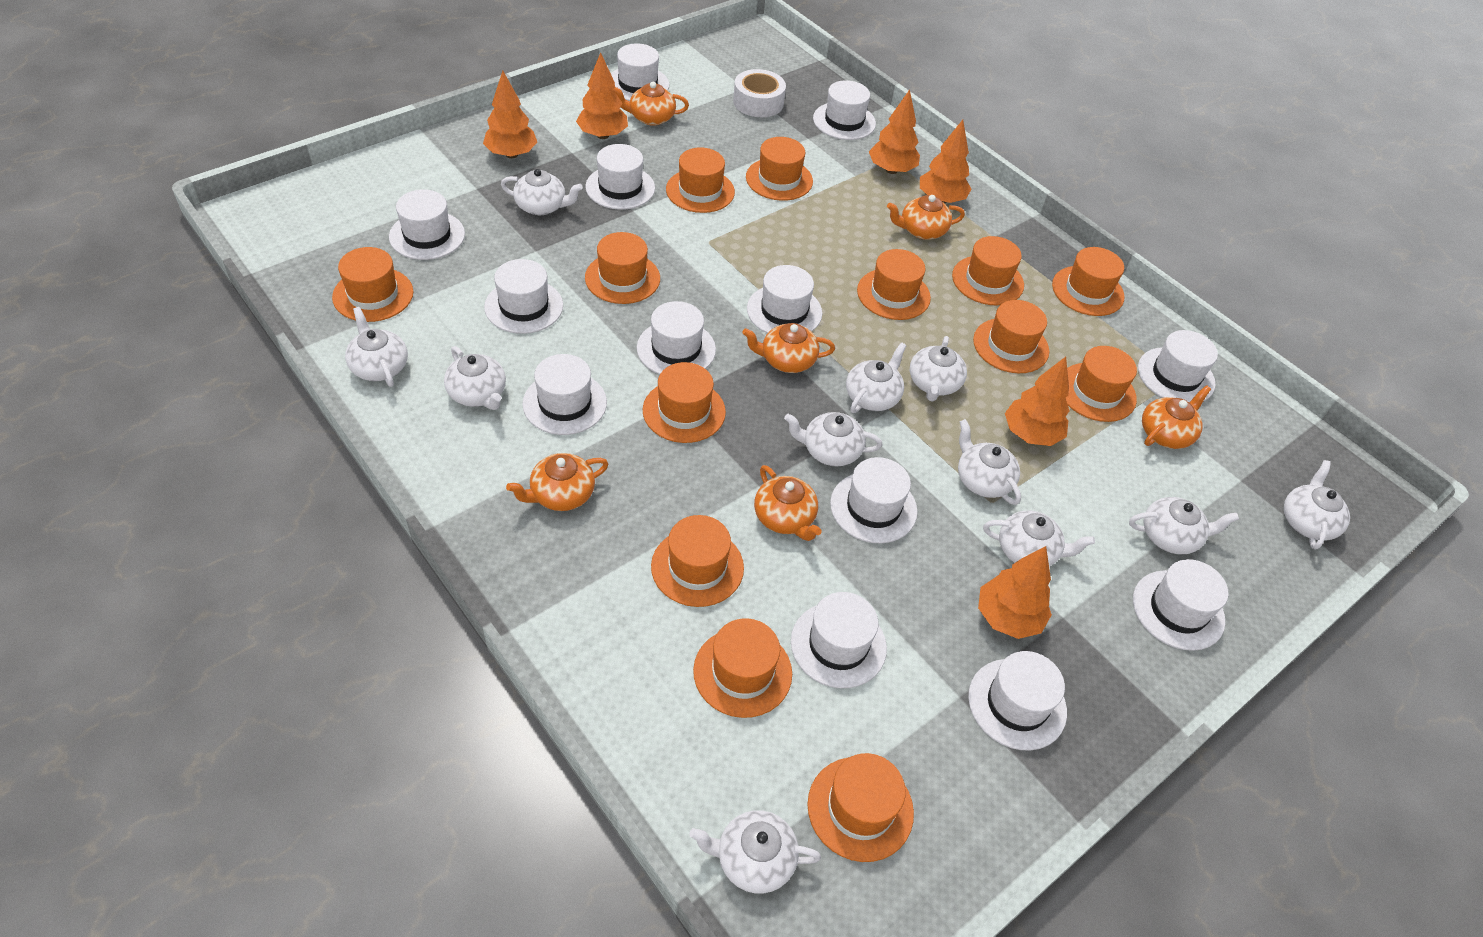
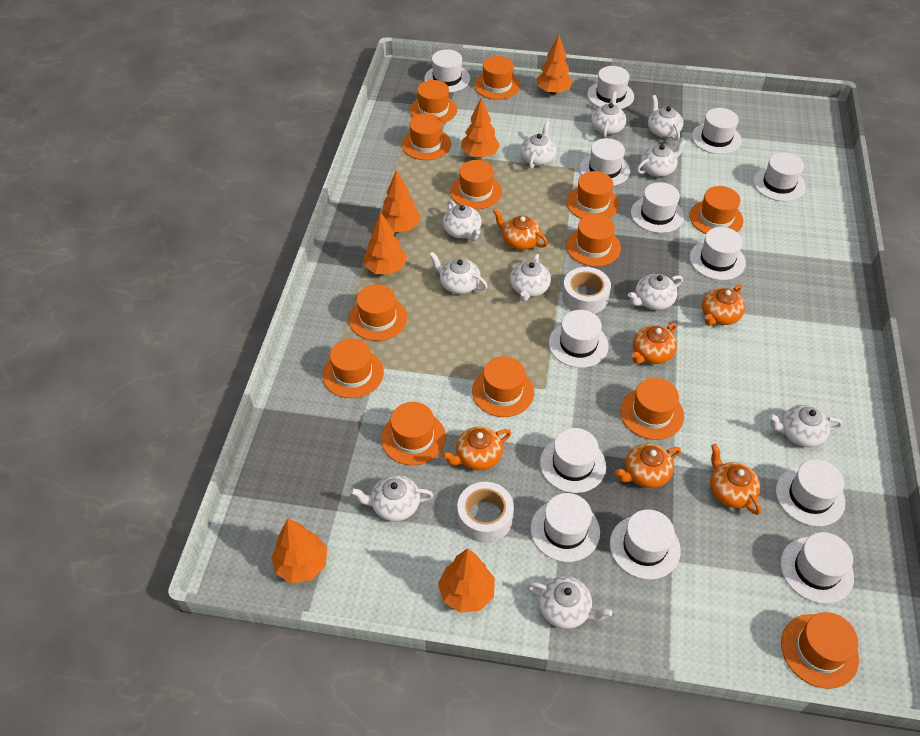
white tape: 1 -> 2

